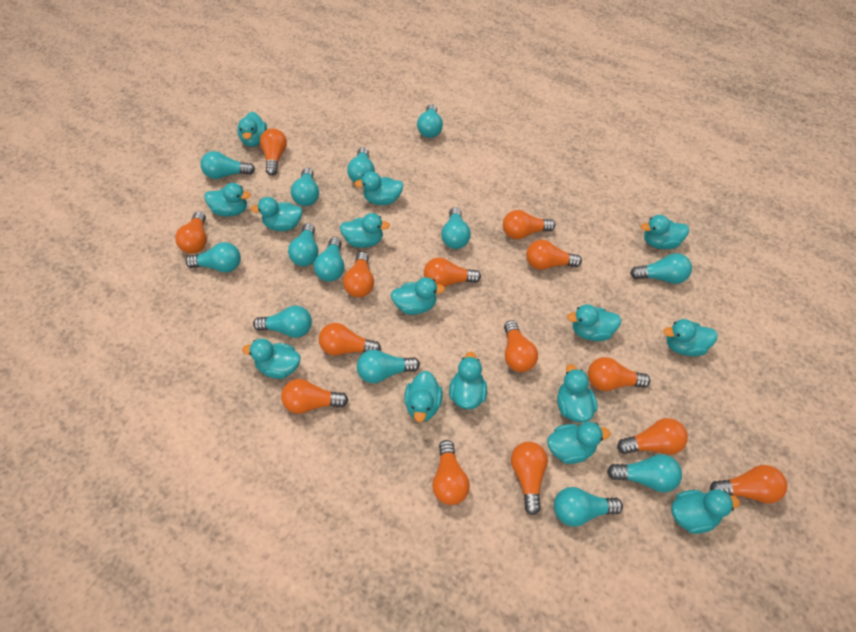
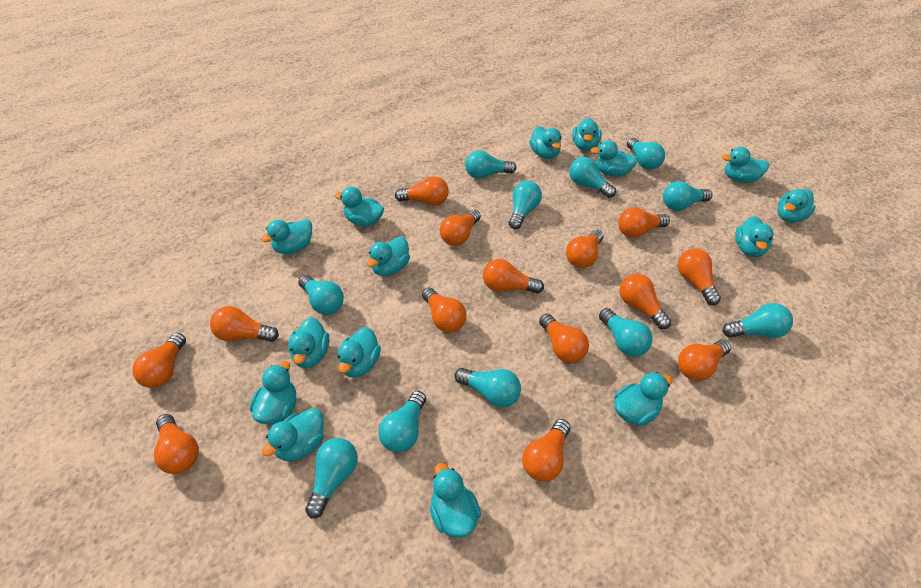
turquoise light bulb: 13 -> 11

